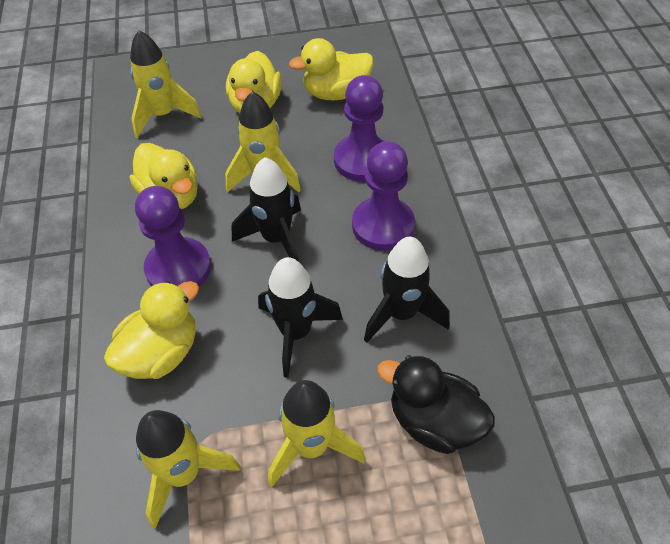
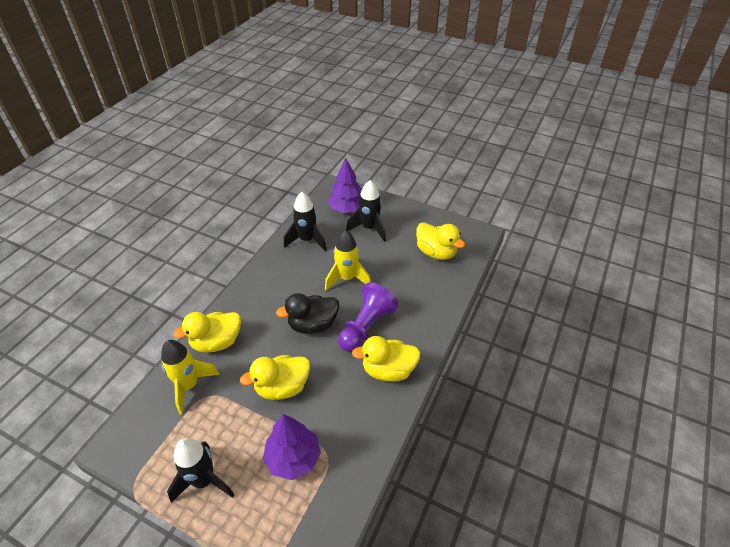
purple pawn: 3 -> 1
purple tree: 0 -> 2
yellow rocket: 4 -> 2

